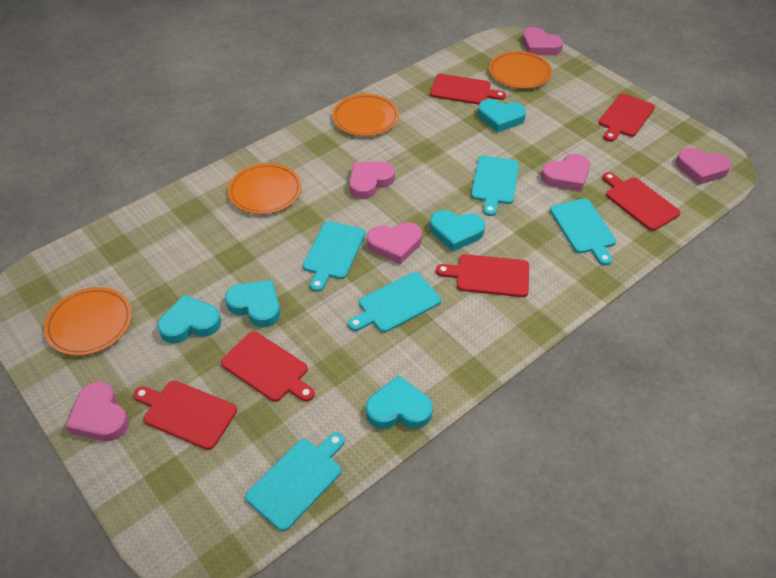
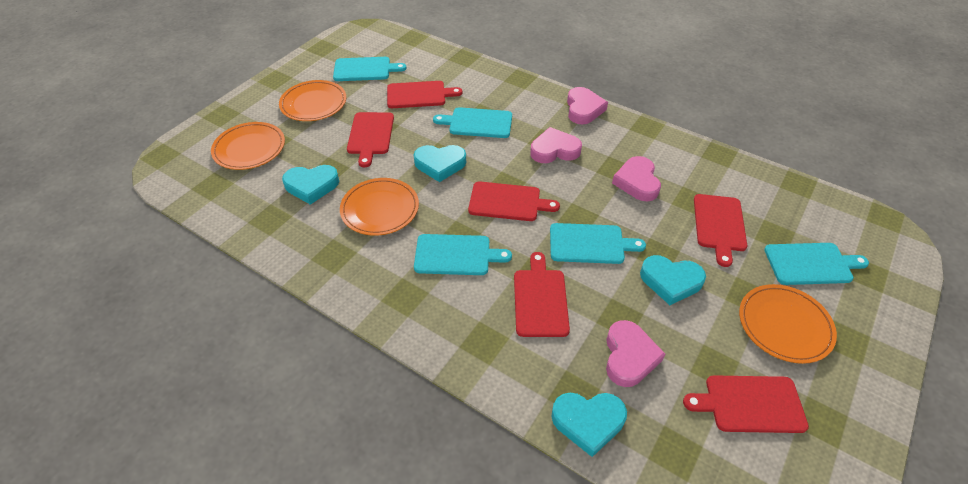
pink heart: 6 -> 4
turquoise heart: 5 -> 4

